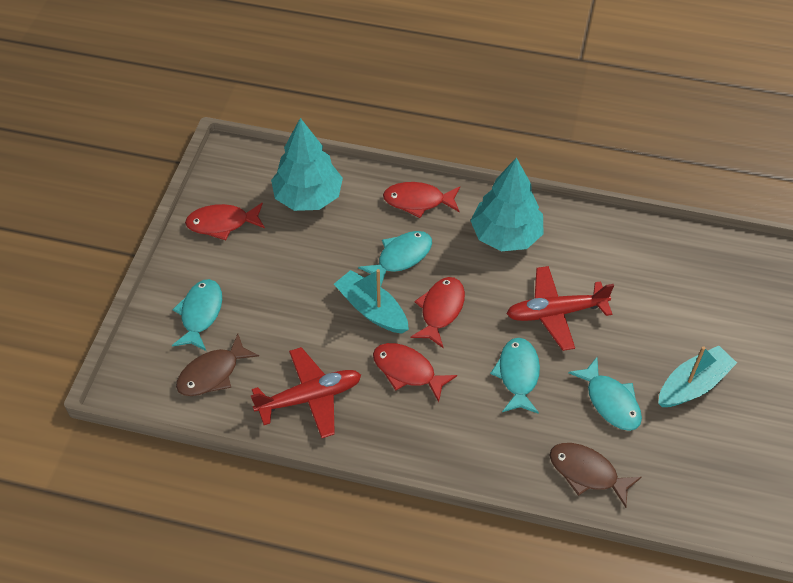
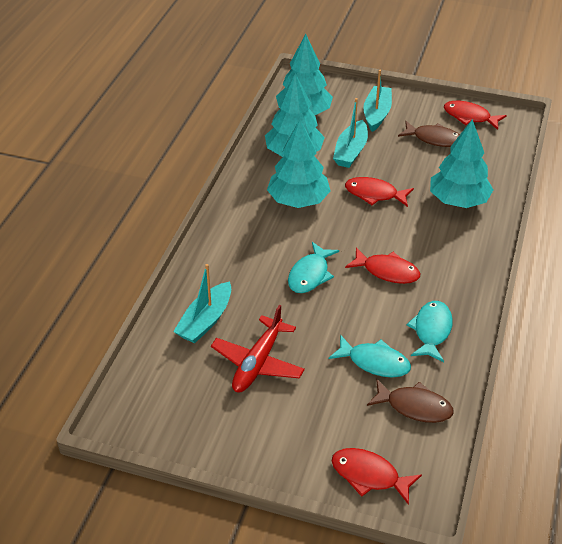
red plane: 2 -> 1
turquoise boat: 2 -> 3
turquoise fish: 4 -> 3
turquoise tree: 2 -> 4

